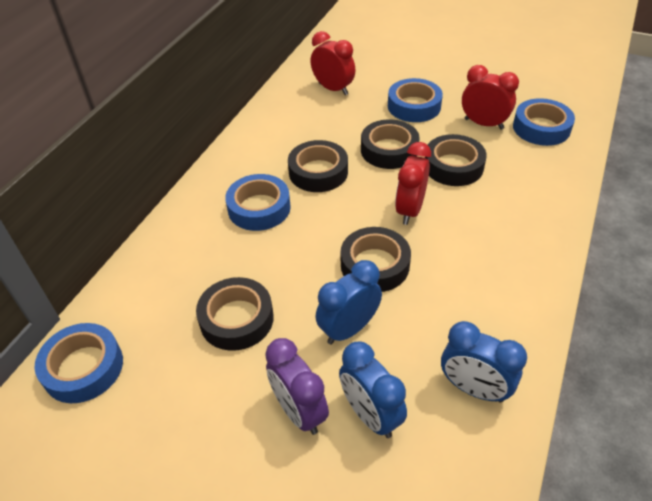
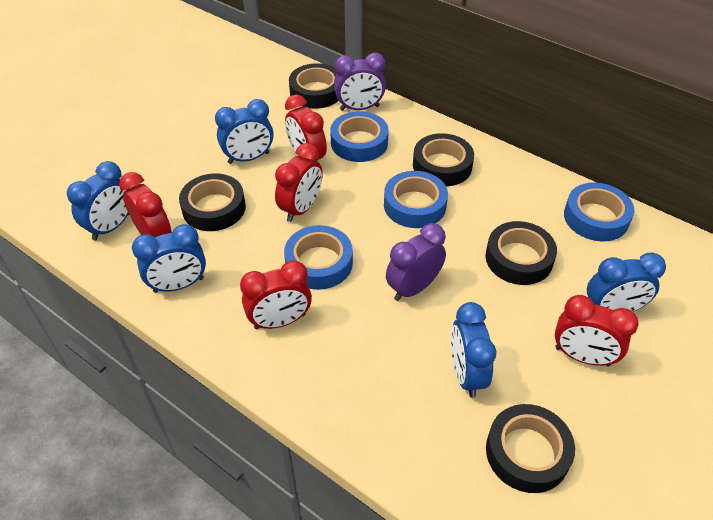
blue clock: 3 -> 5
purple clock: 1 -> 2
red clock: 3 -> 5

